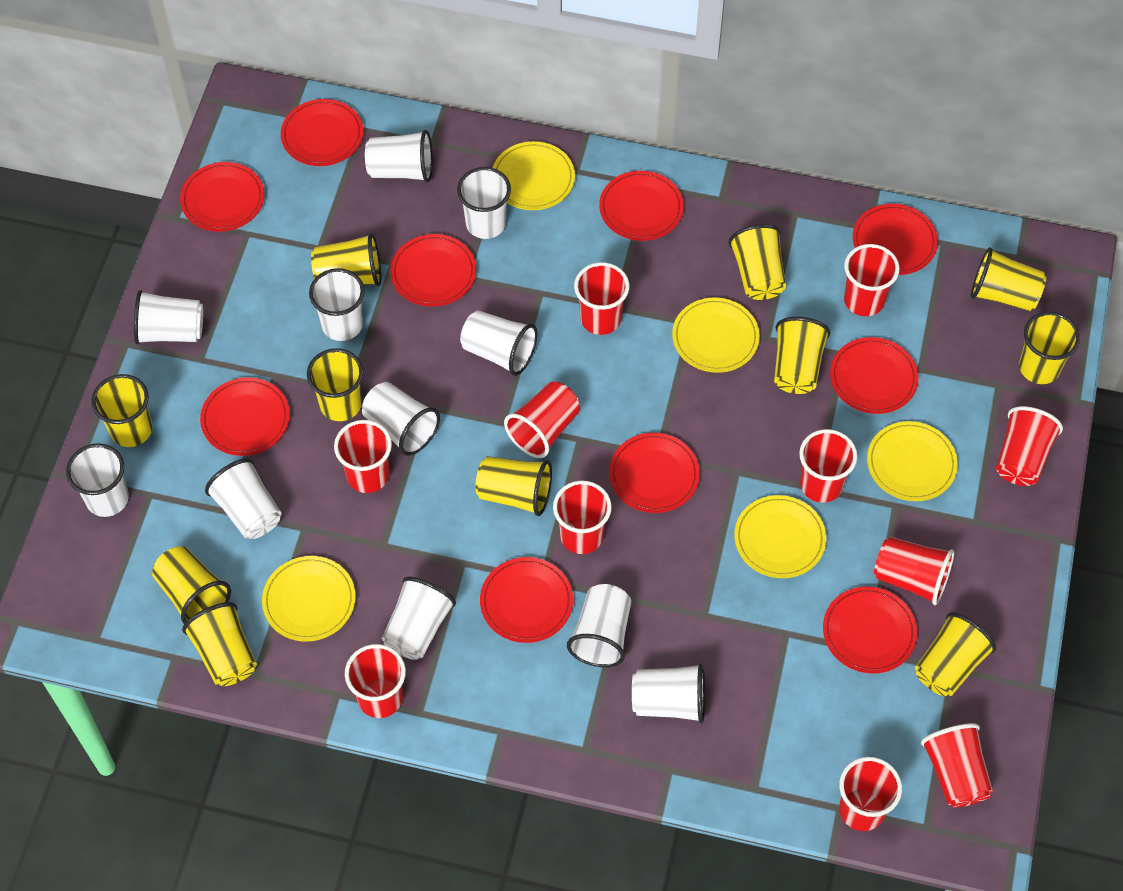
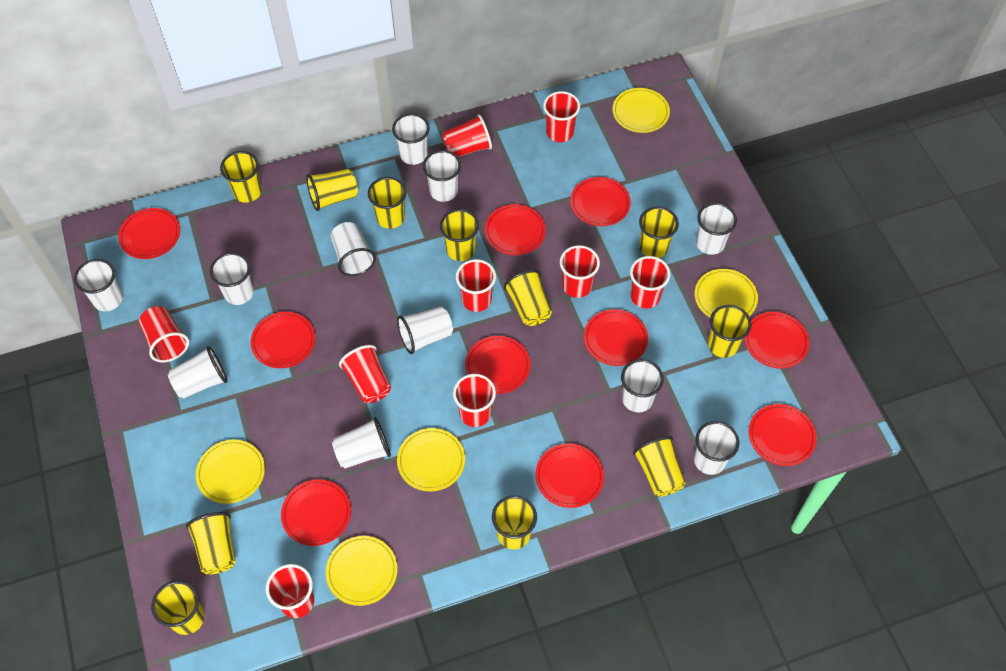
red cup: 11 -> 9

